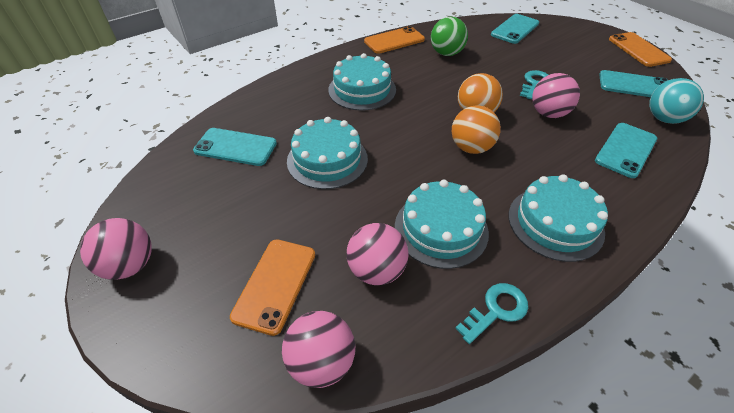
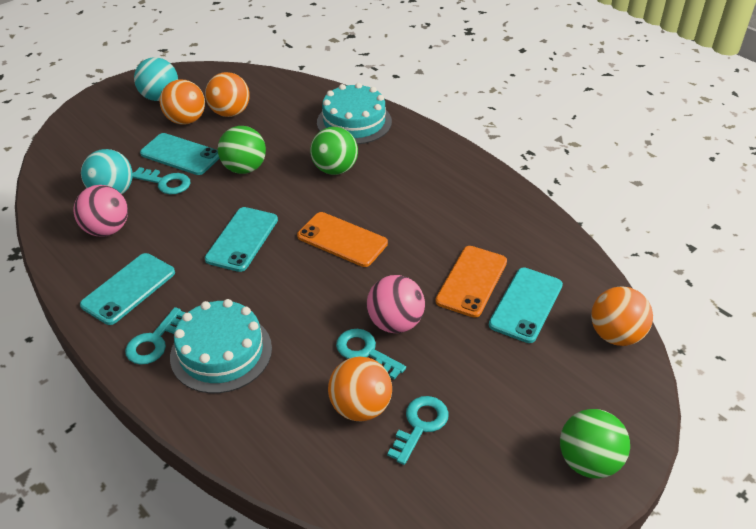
green ball: 1 -> 3
orange ball: 2 -> 4
orange phone: 3 -> 2
pink ball: 4 -> 2
turquoise ball: 1 -> 2
turquoise cake: 4 -> 2
turquoise key: 2 -> 4

